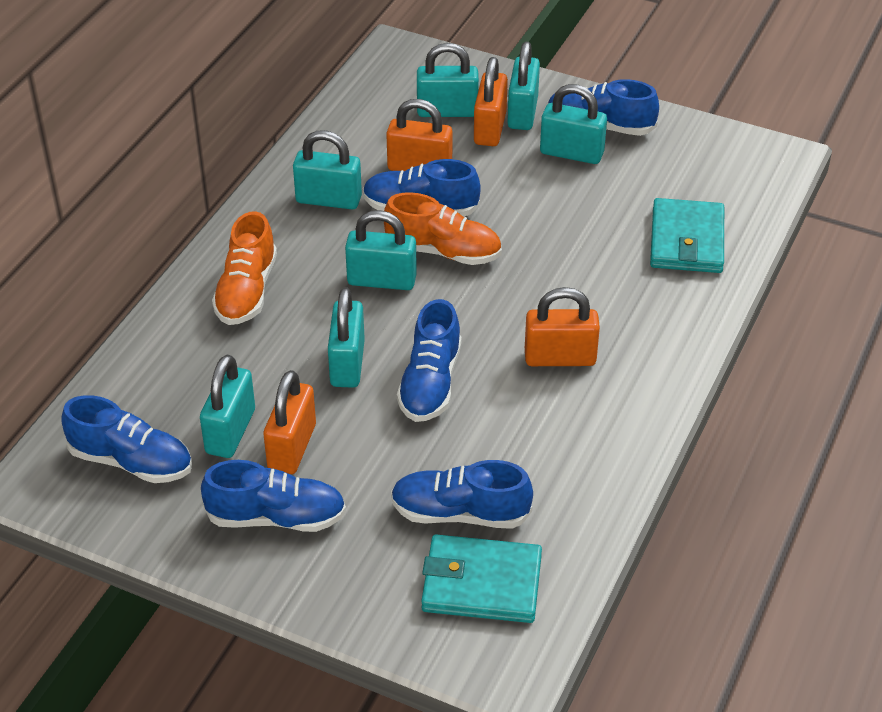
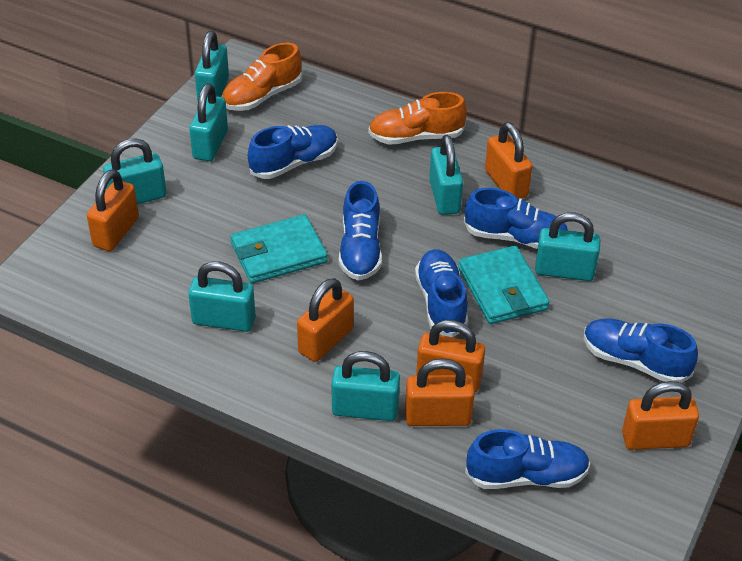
orange padlock: 4 -> 6

